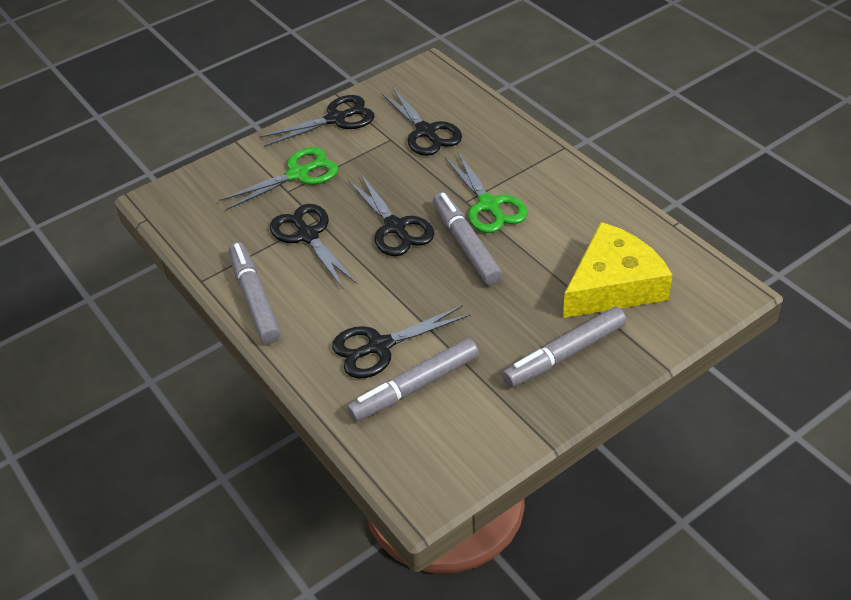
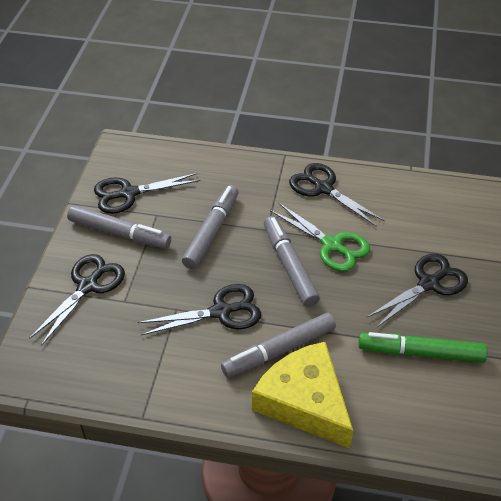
green marker: 0 -> 1
green scissors: 2 -> 1

